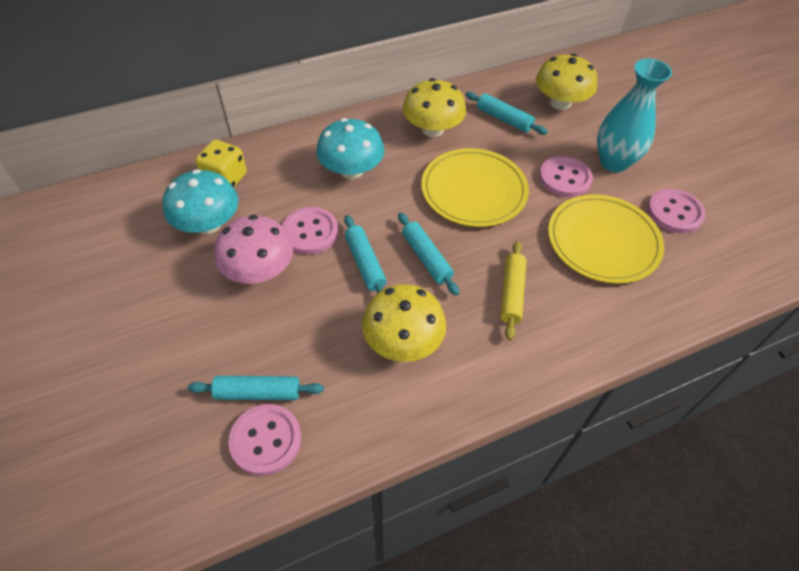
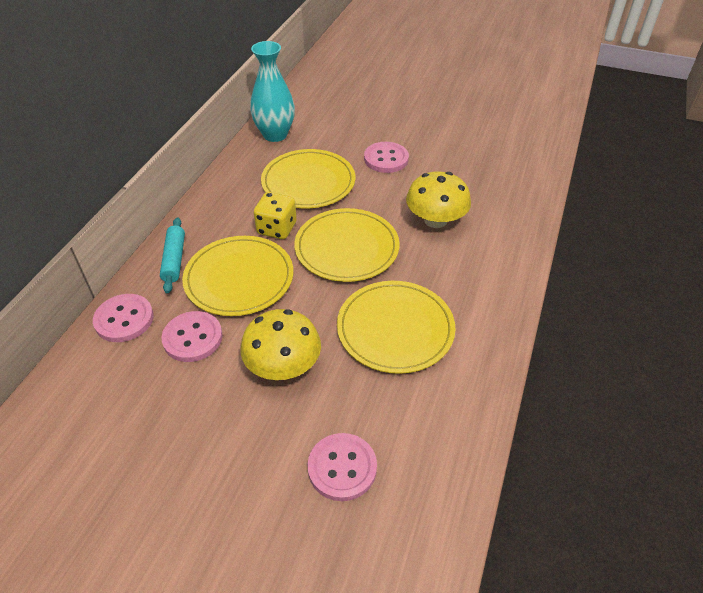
pink mushroom: 1 -> 0
turquoise mushroom: 2 -> 0
turquoise rolling pin: 4 -> 1
yellow mushroom: 3 -> 2
yellow plate: 2 -> 4
yellow rolling pin: 1 -> 0

